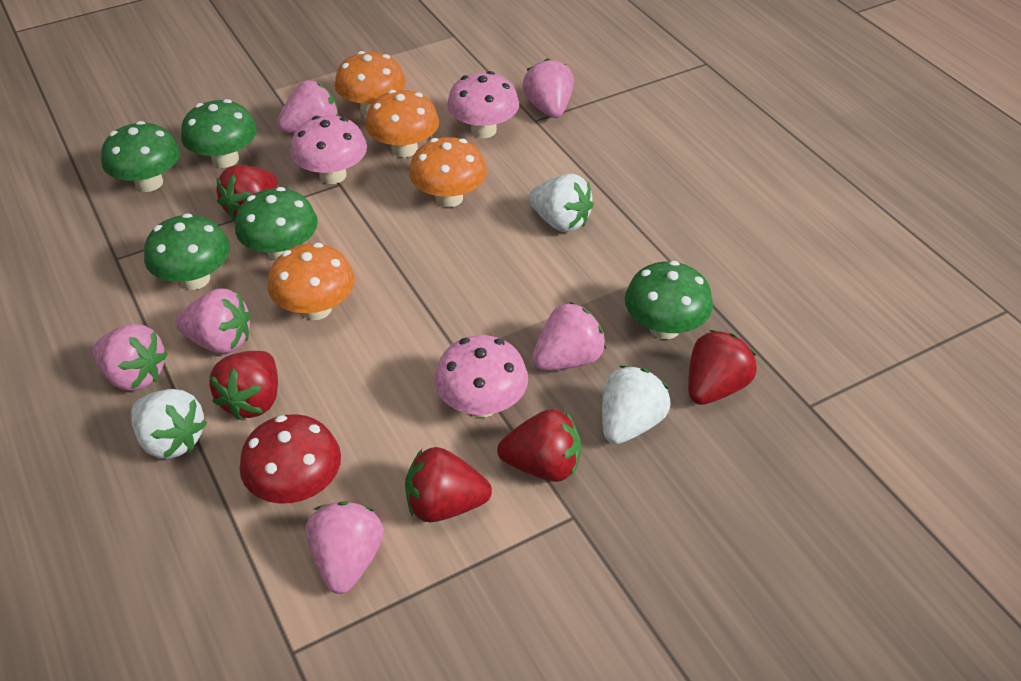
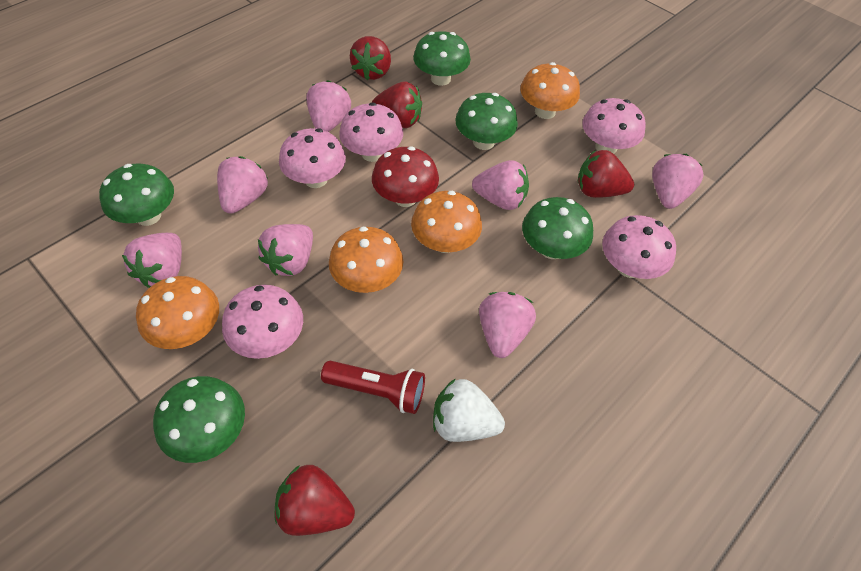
pink mushroom: 3 -> 5
pink strawberry: 6 -> 7
red flashlight: 0 -> 1
red strawberry: 5 -> 4
white strawberry: 3 -> 1

